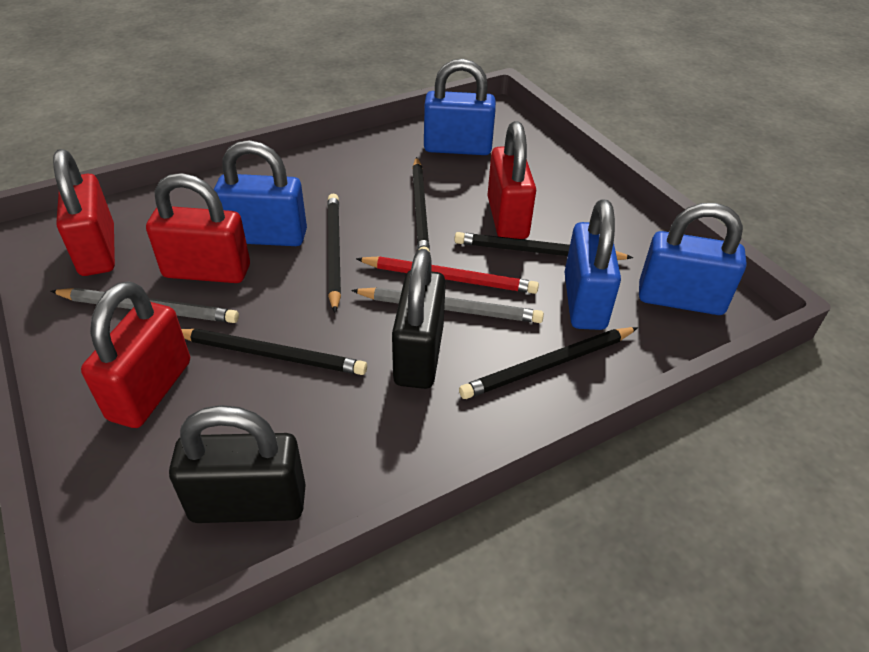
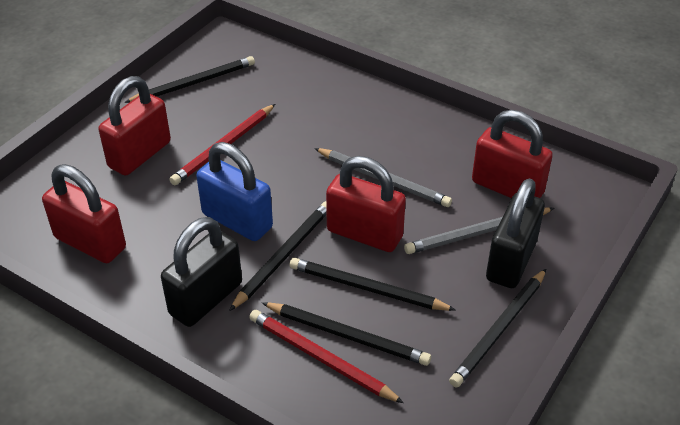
blue padlock: 4 -> 1
red pencil: 1 -> 2

